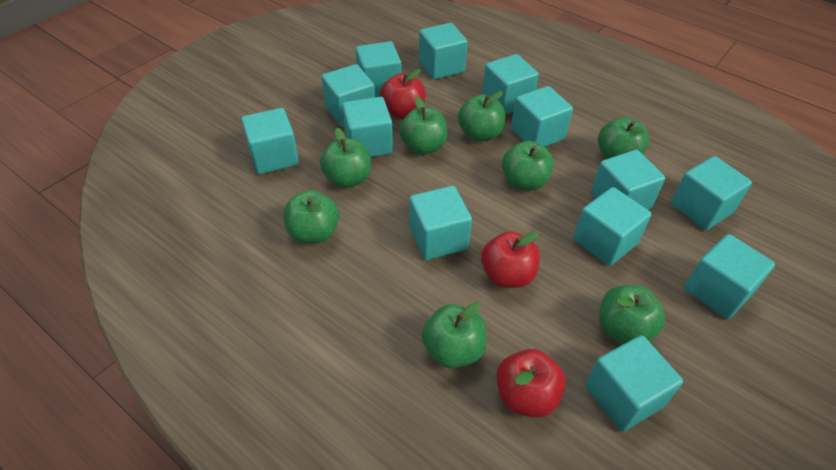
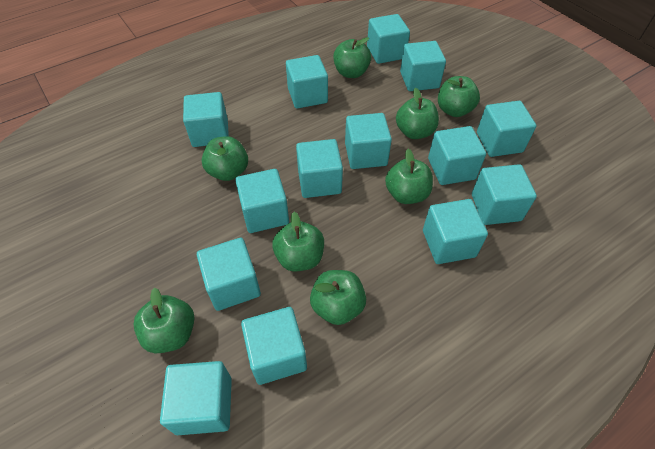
red apple: 3 -> 0
turquoise cube: 13 -> 14

